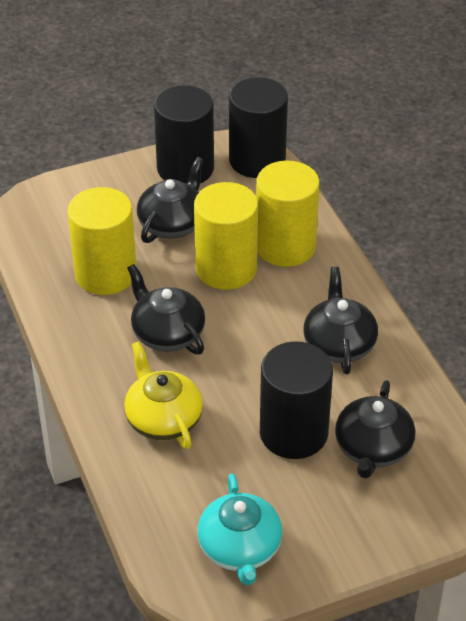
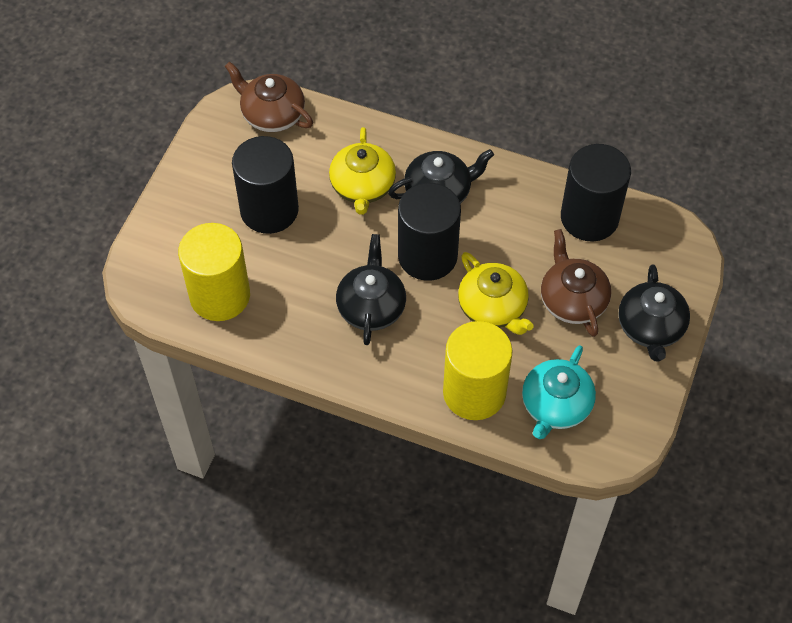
black teapot: 4 -> 3
brown teapot: 0 -> 2
yellow cylinder: 3 -> 2
yellow teapot: 1 -> 2

